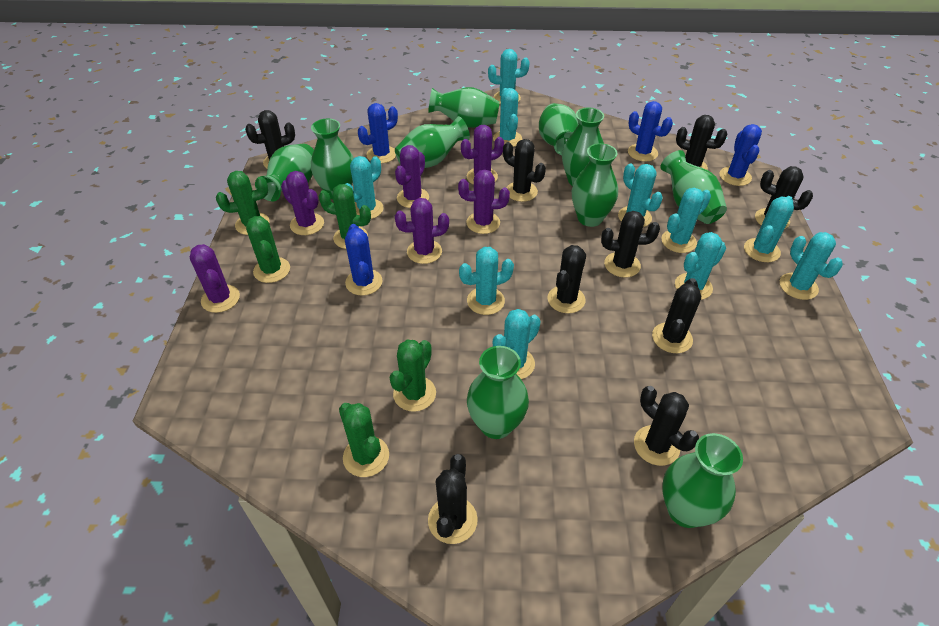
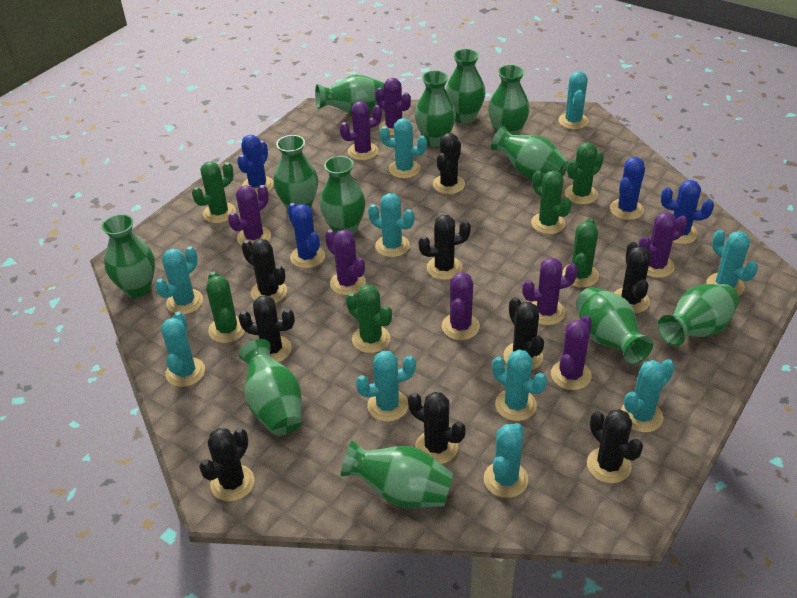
green cactus: 5 -> 6
green vase: 10 -> 12
purple cactus: 6 -> 8

